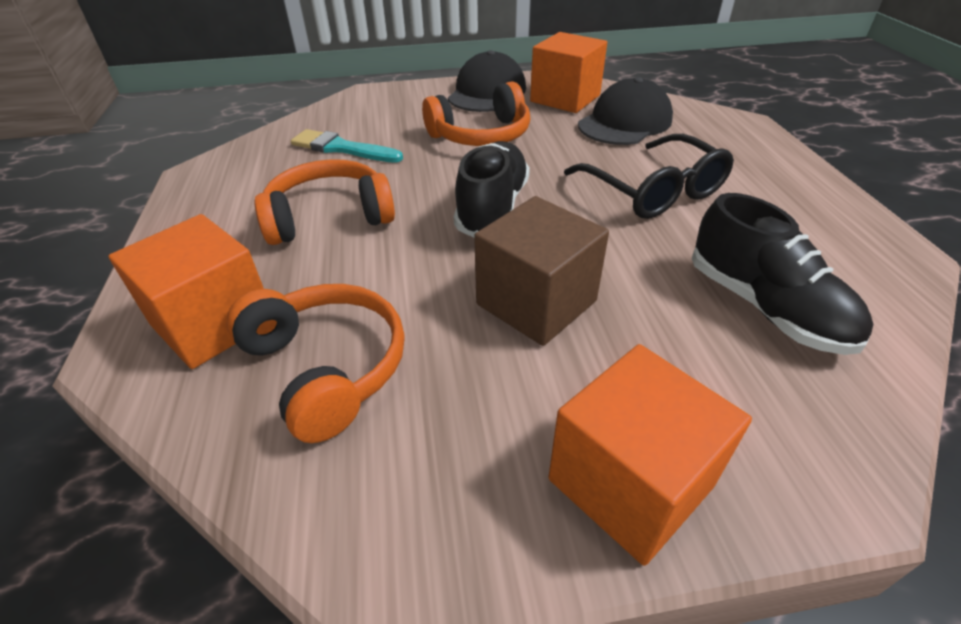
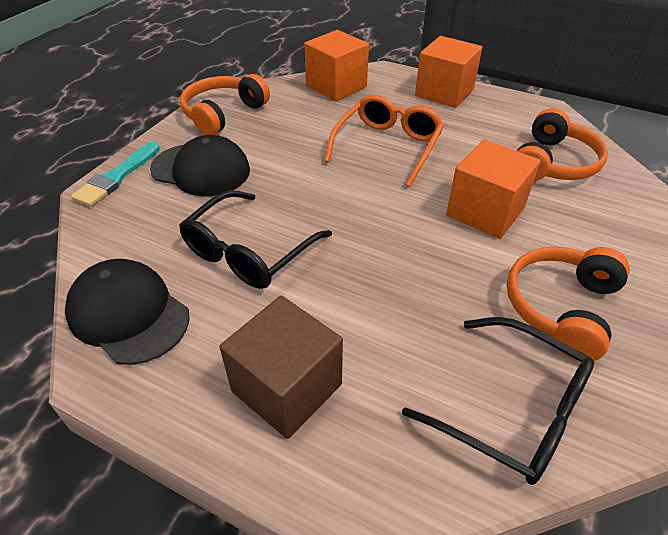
black glasses: 1 -> 2
black shoe: 2 -> 0
orange glasses: 0 -> 1

